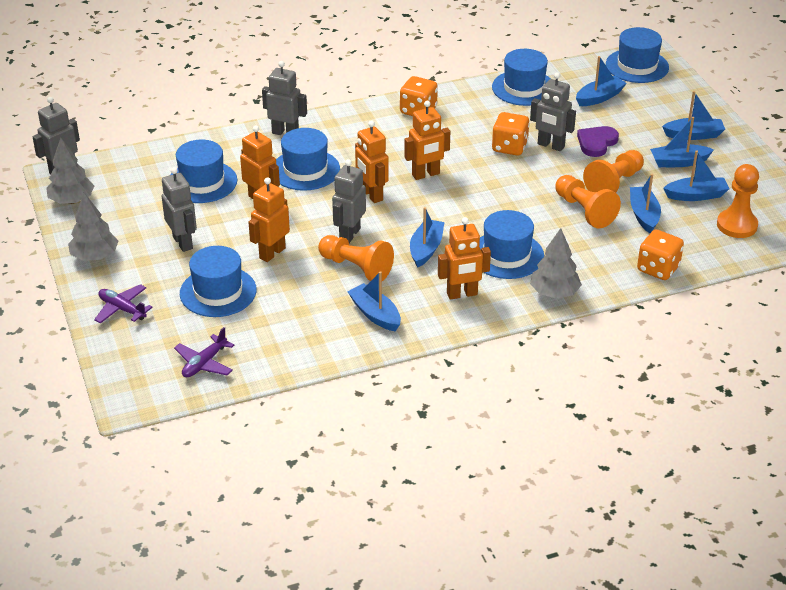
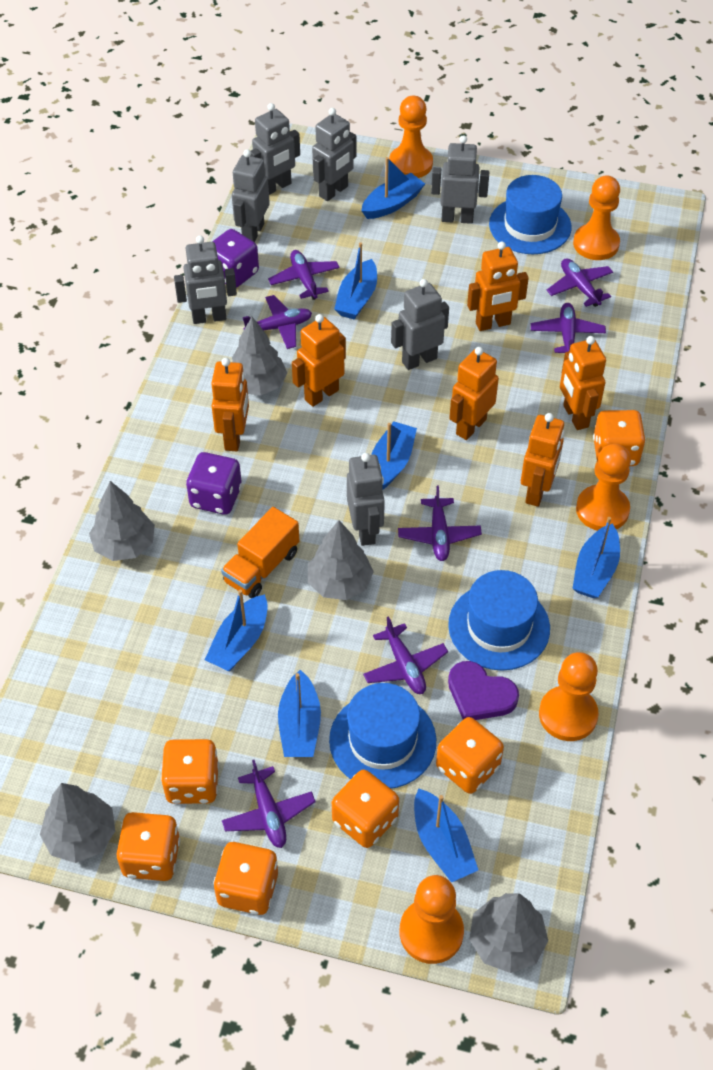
blue hat: 6 -> 3
grey robot: 5 -> 7
grey tree: 3 -> 5
orange dice: 3 -> 6
orange pawn: 4 -> 5
orange robot: 5 -> 6
orange truck: 0 -> 1
purple dice: 0 -> 2
purple plane: 2 -> 7

